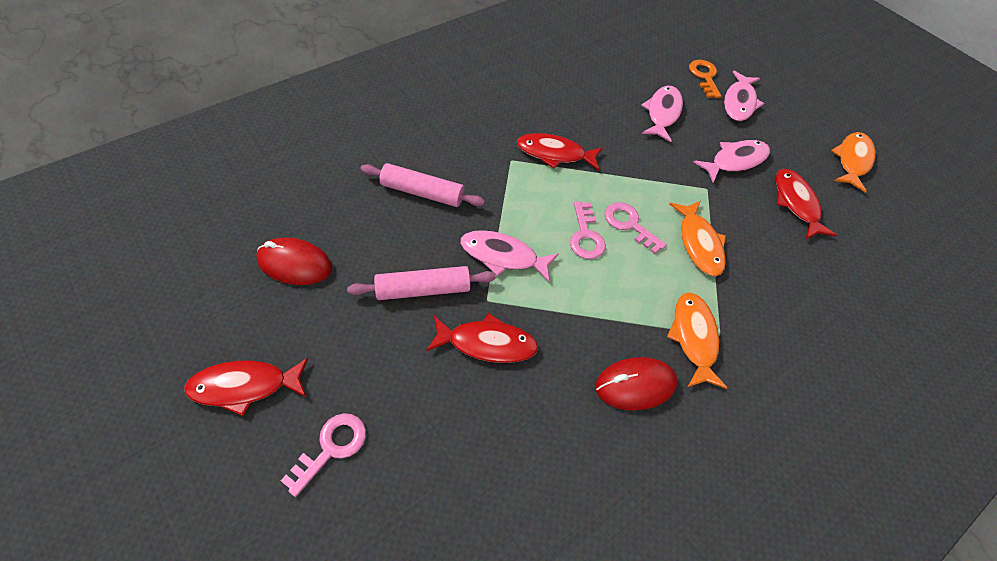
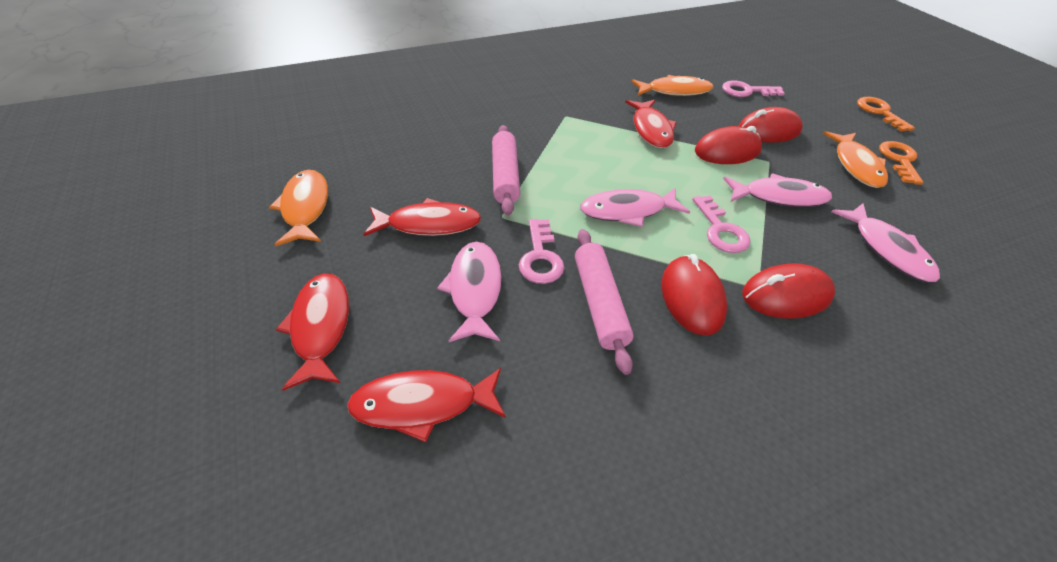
orange key: 1 -> 2
red mouse: 2 -> 4

